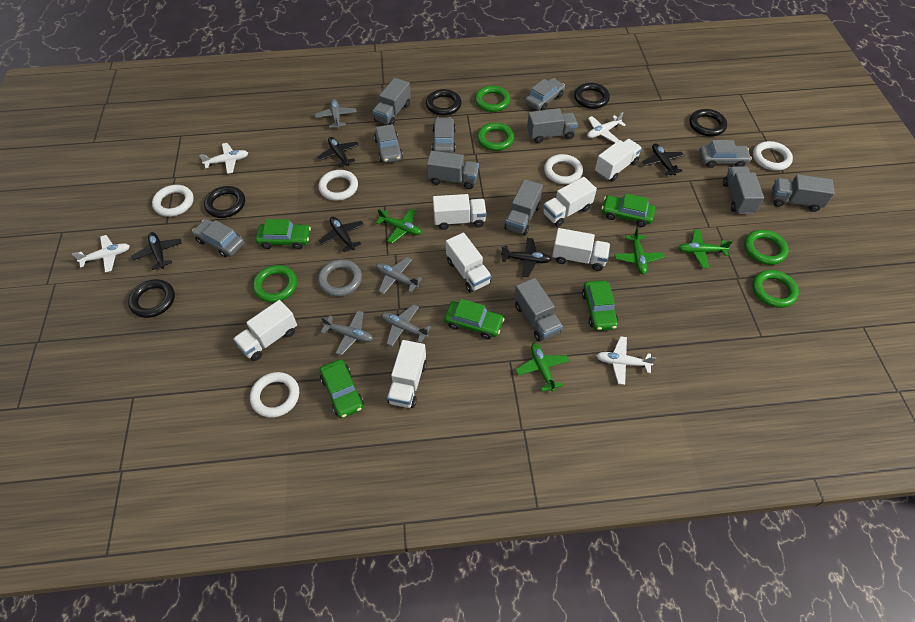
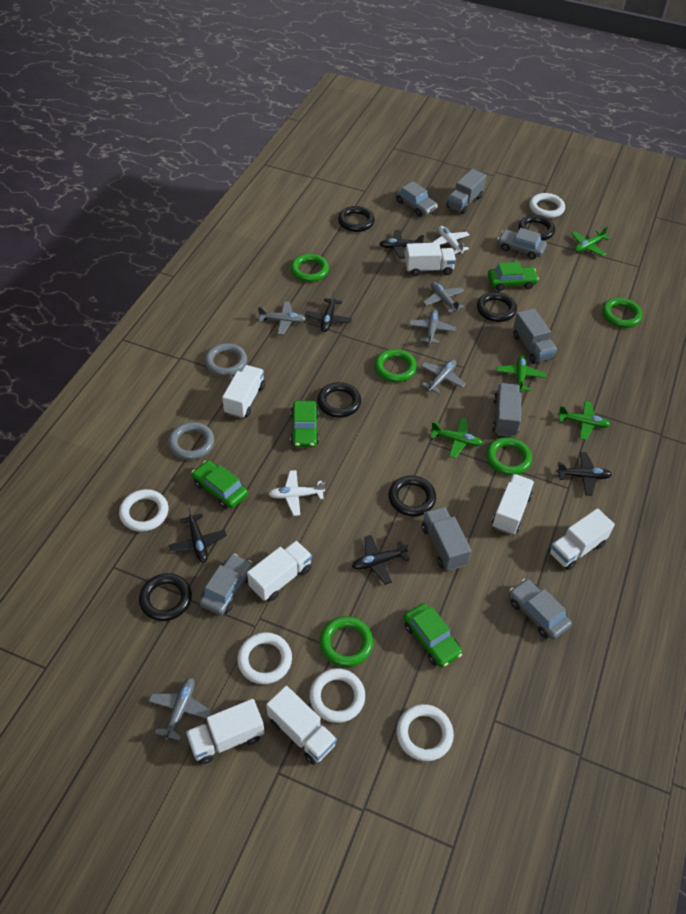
black ring: 5 -> 6
green car: 5 -> 4
grey car: 5 -> 4
grey plane: 4 -> 5
grey ring: 1 -> 2
grey truck: 7 -> 4
white plane: 4 -> 2

